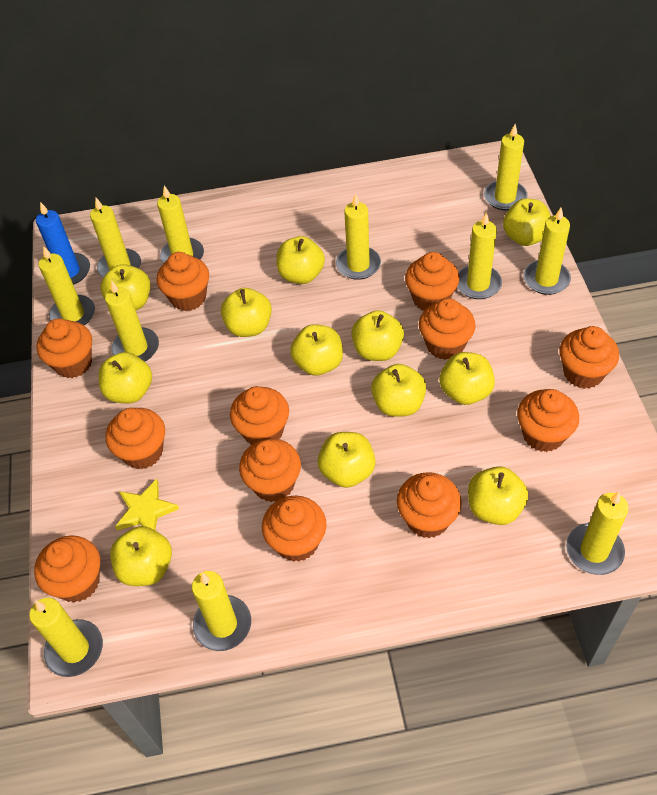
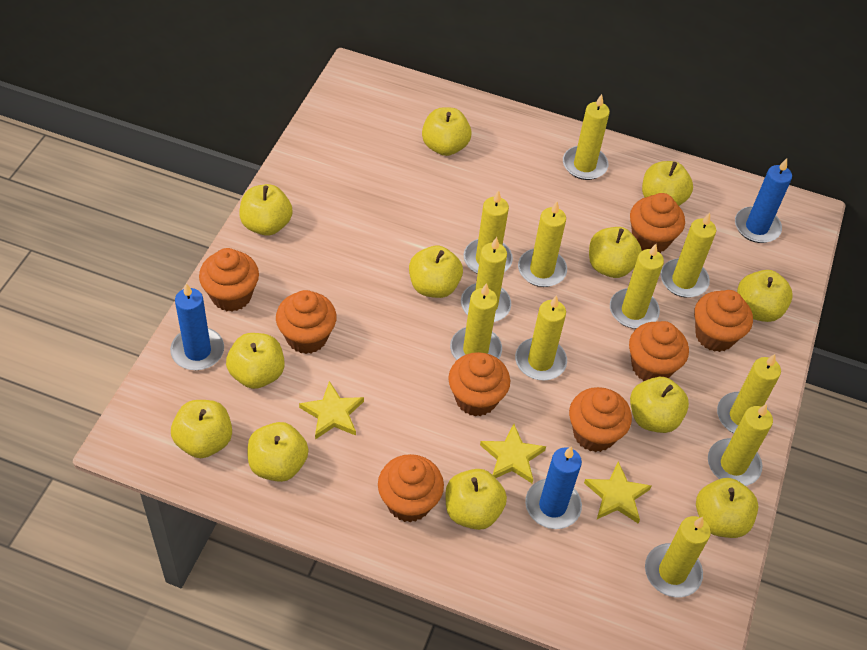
blue candle: 1 -> 3
orange cupcake: 12 -> 8
yellow star: 1 -> 3

